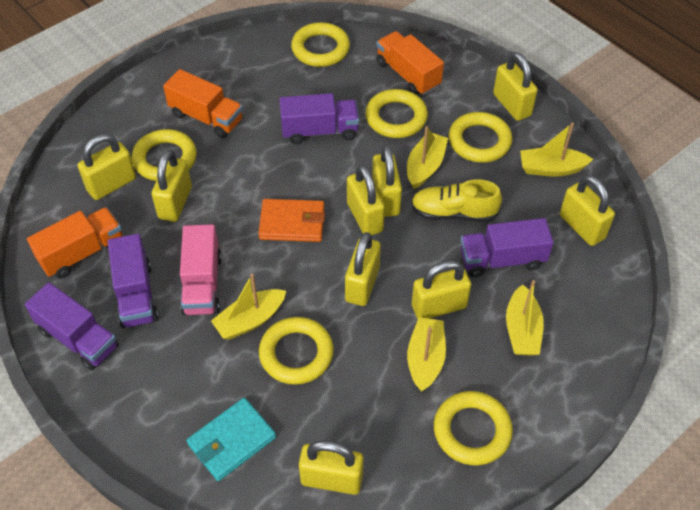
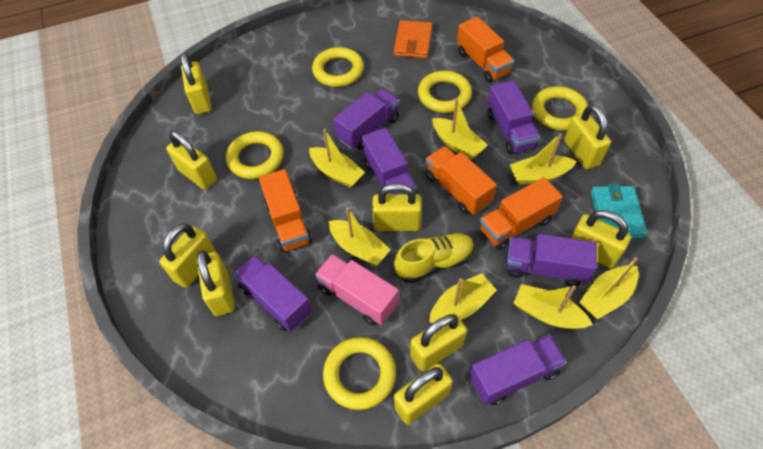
orange truck: 3 -> 4
purple truck: 4 -> 6
yellow boat: 5 -> 7
yellow ring: 6 -> 5

